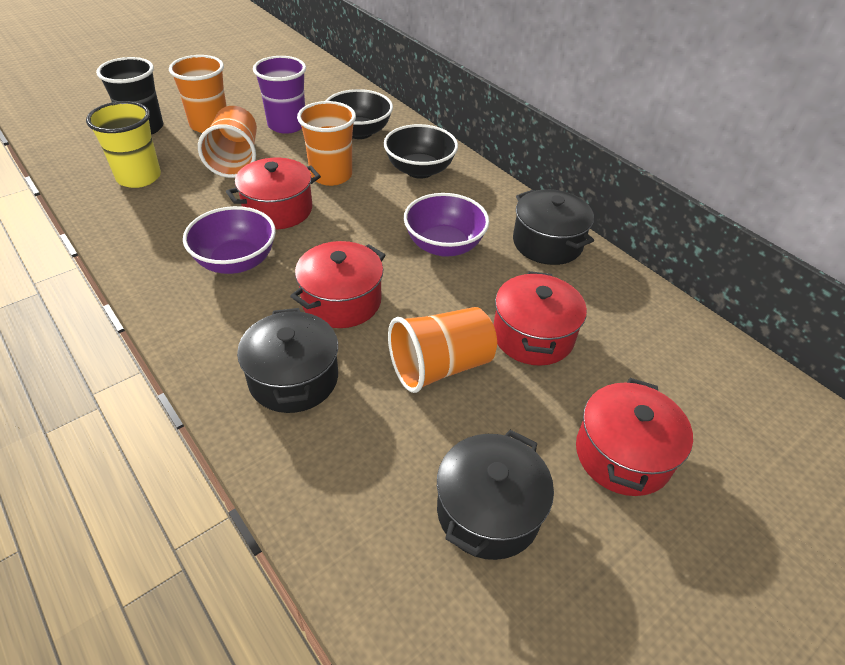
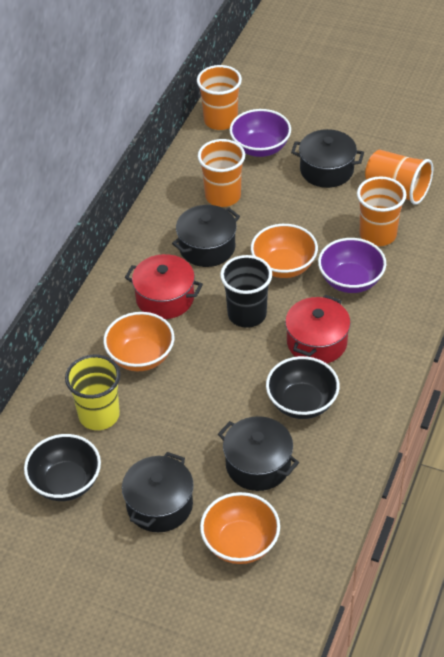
black pot: 3 -> 4
orange bowl: 0 -> 3
purple cup: 1 -> 0
red pot: 4 -> 2

